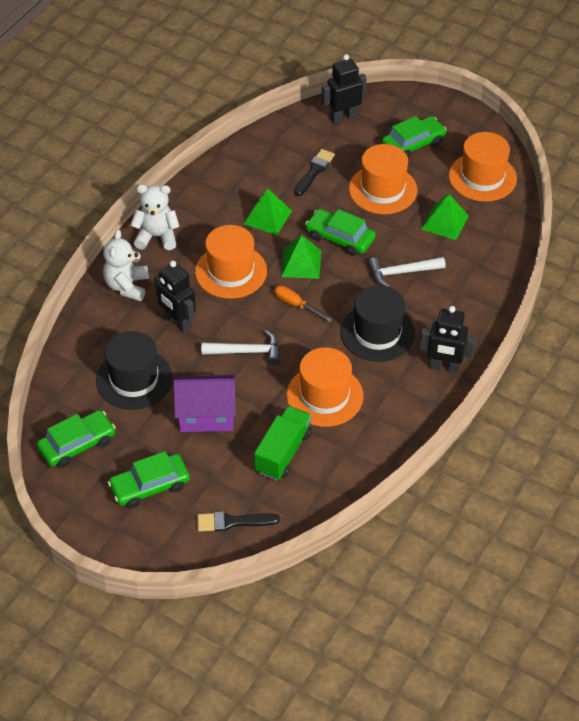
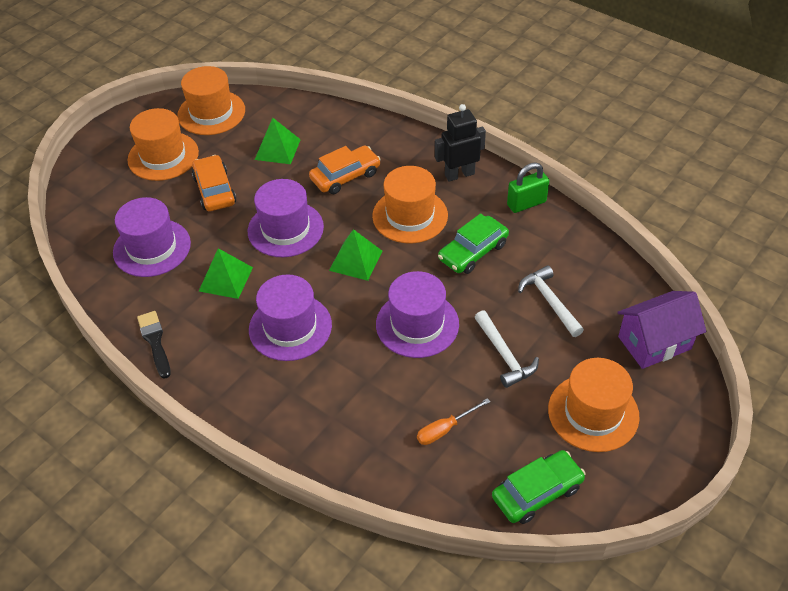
black brush: 2 -> 1
black hat: 2 -> 0
black robot: 3 -> 1
green car: 4 -> 2
green padlock: 0 -> 1
green truck: 1 -> 0
orange car: 0 -> 2
purple hat: 0 -> 4
white teddy bear: 2 -> 0

